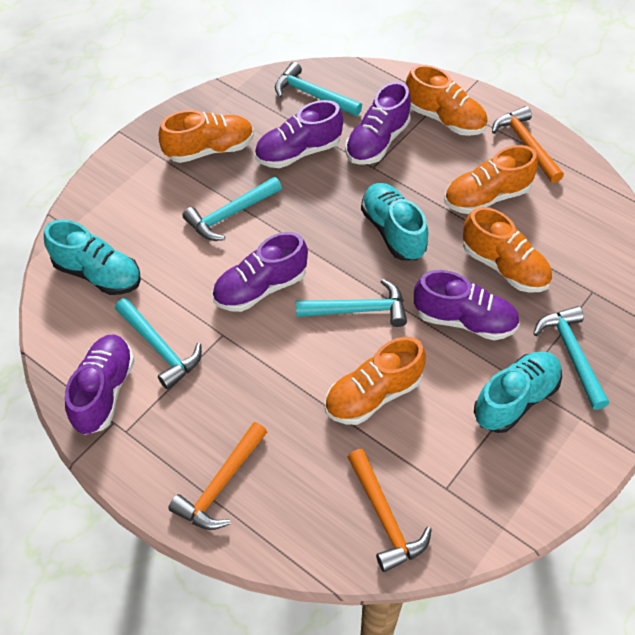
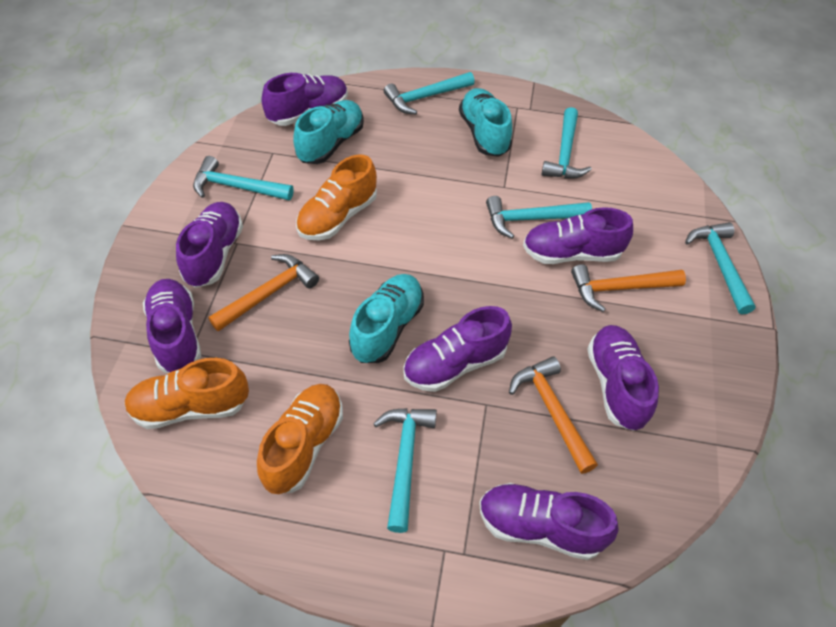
orange shoe: 5 -> 3
purple shoe: 5 -> 7
turquoise hammer: 5 -> 6

